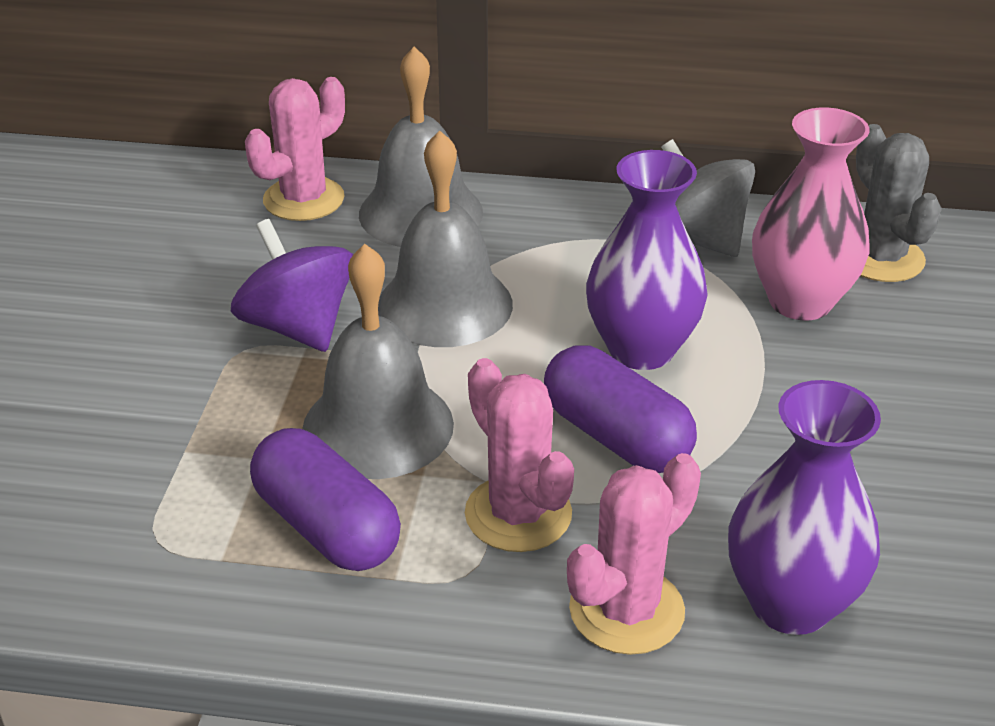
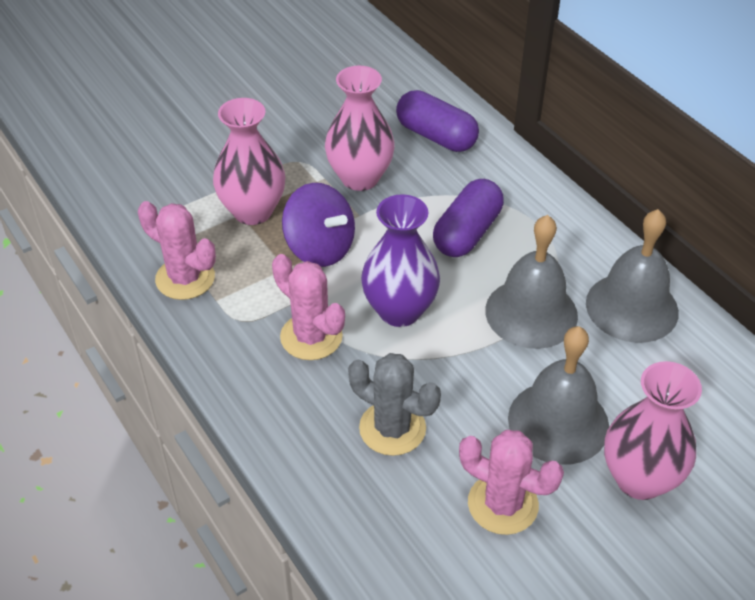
grey spinning top: 1 -> 0
pink vase: 1 -> 3
purple vase: 2 -> 1

